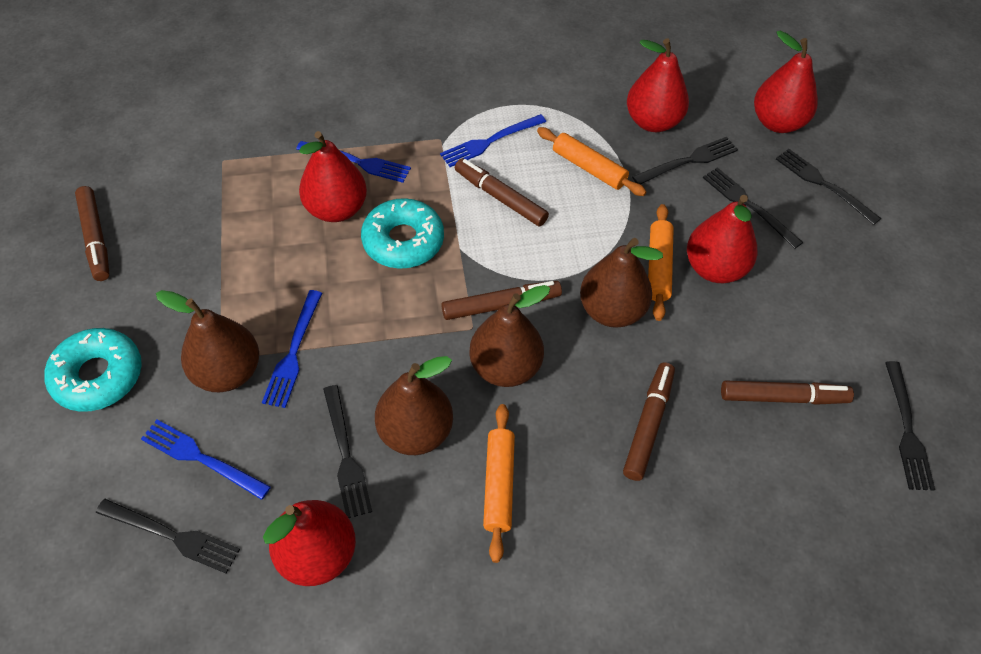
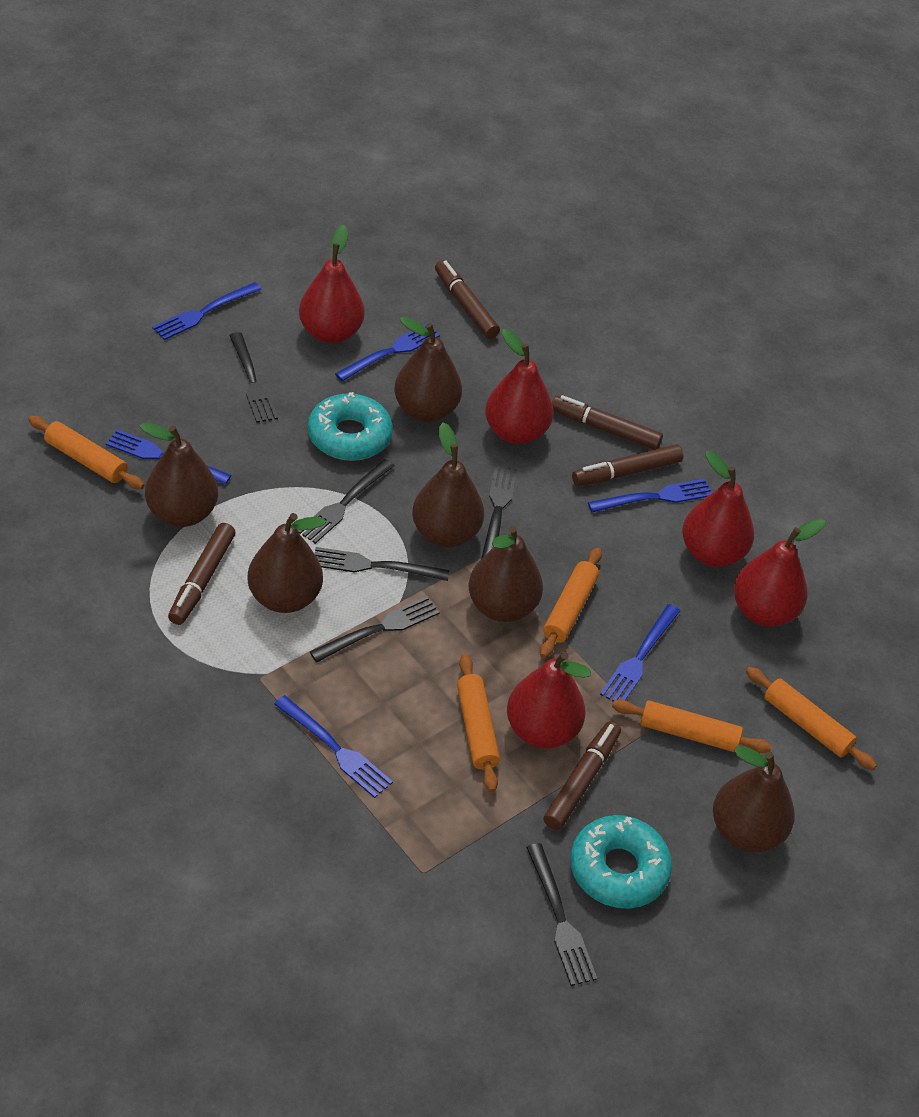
blue fork: 4 -> 6
brown pear: 4 -> 6
orange rolling pin: 3 -> 5

